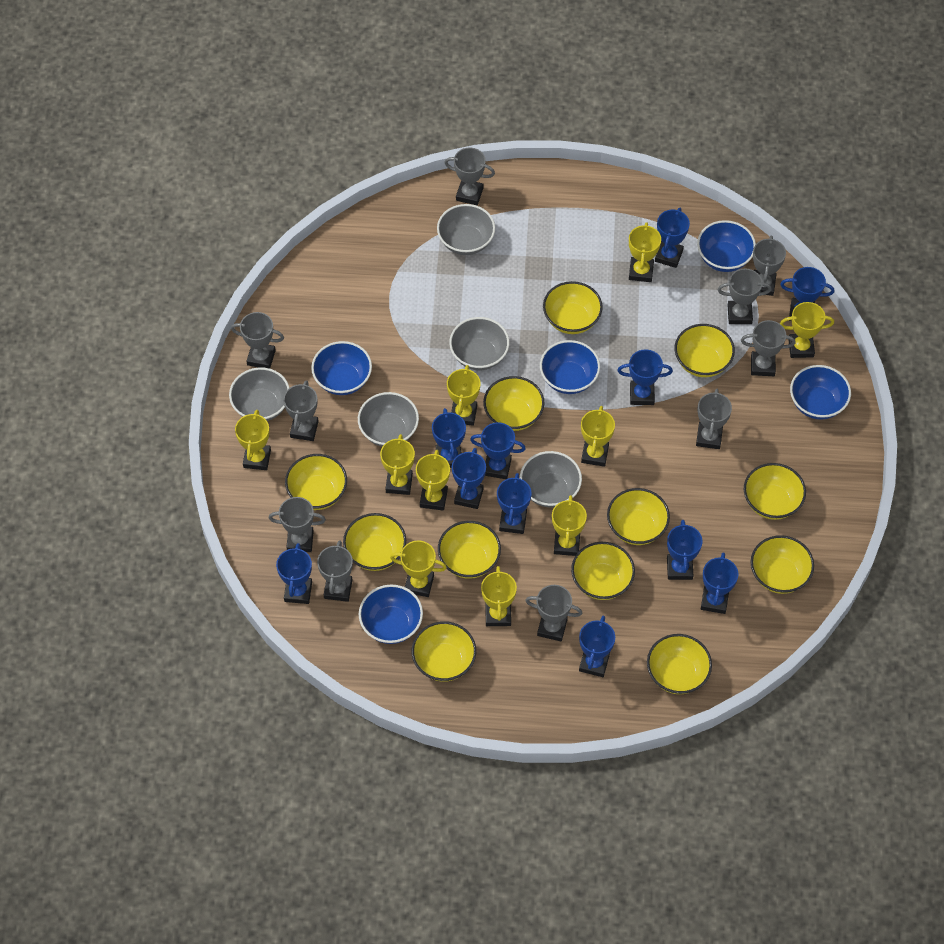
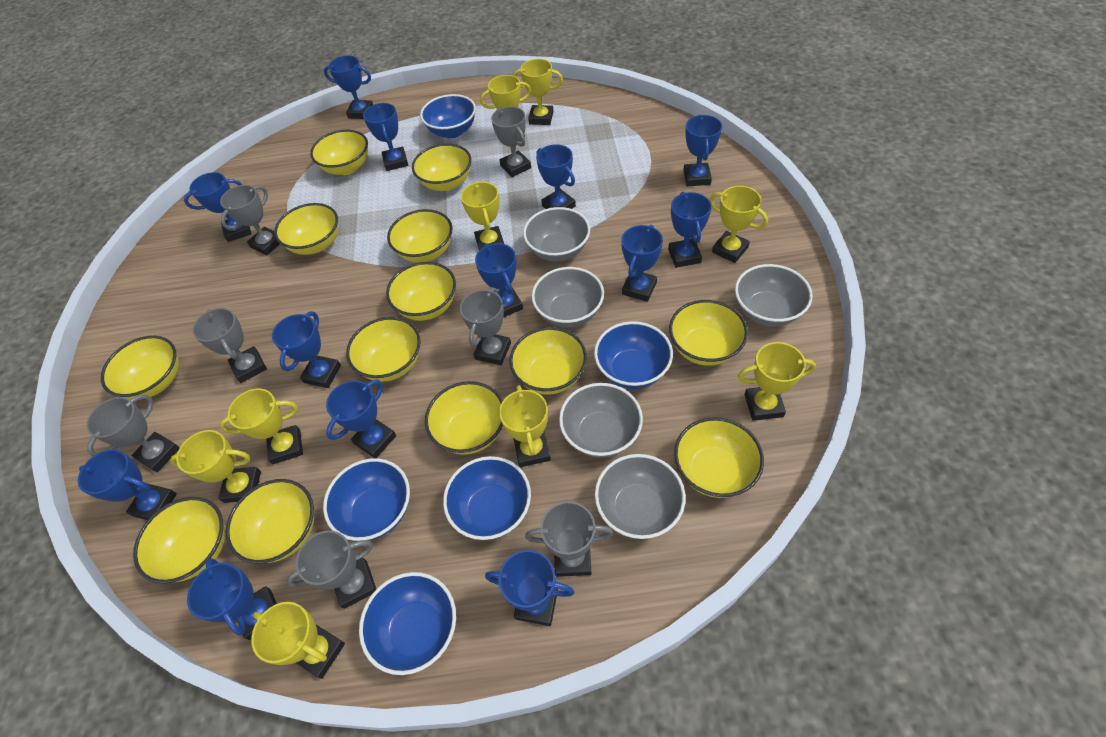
blue trophy: 11 -> 13
grey trophy: 10 -> 7
yellow bowl: 12 -> 13
yellow trophy: 10 -> 9

